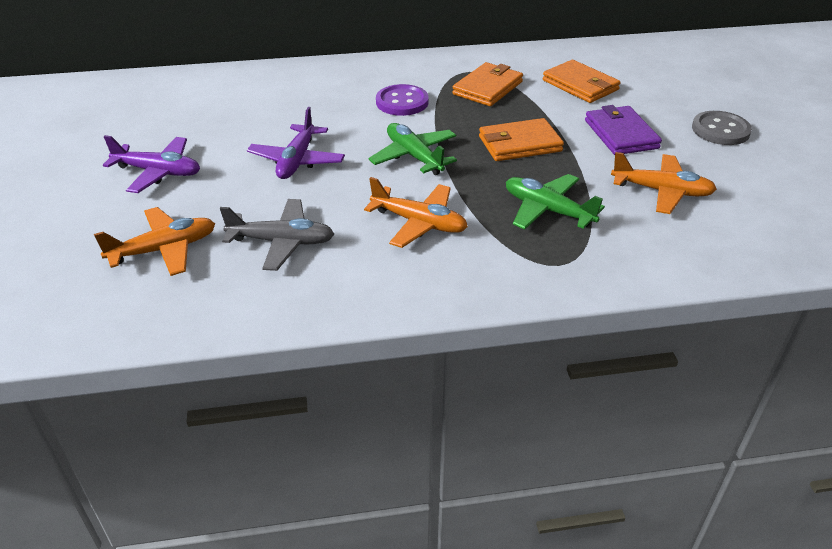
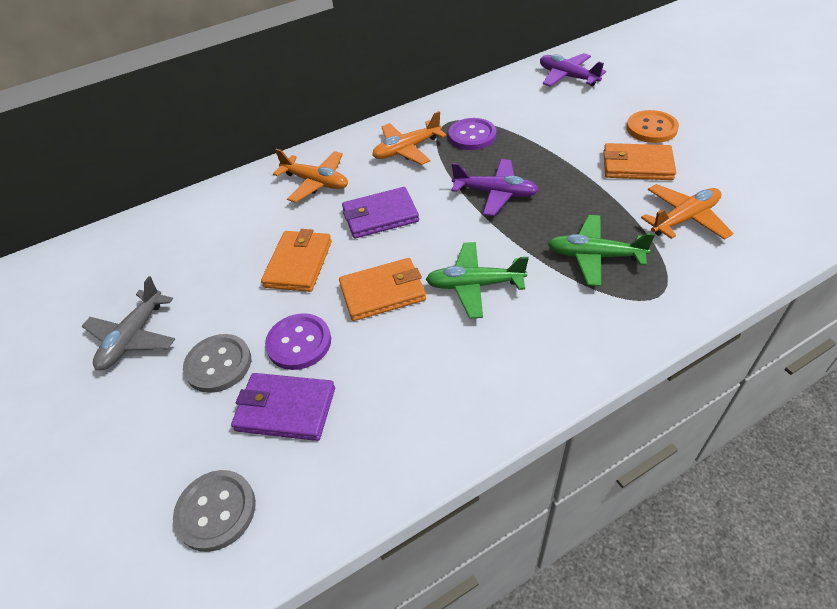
grey button: 1 -> 2
orange button: 0 -> 1
purple button: 1 -> 2
purple wallet: 1 -> 2

